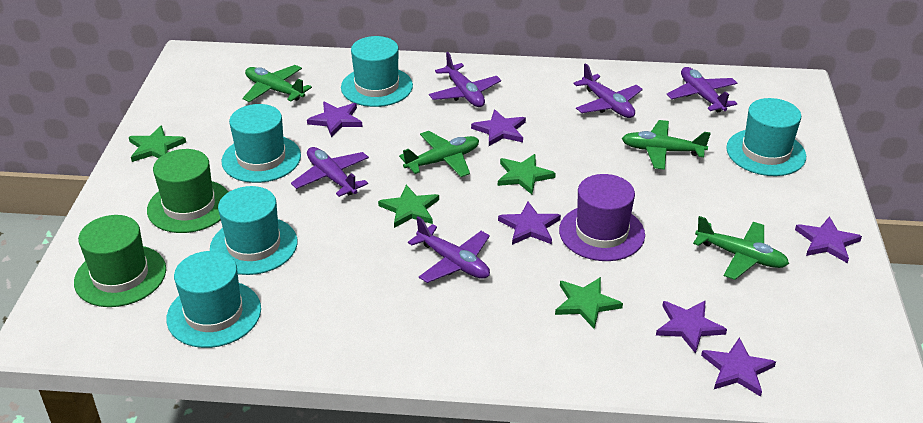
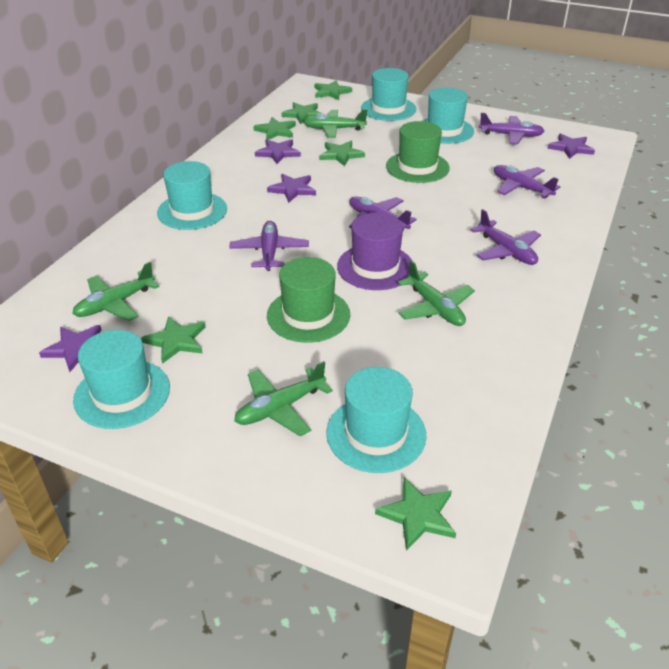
green star: 4 -> 6
purple star: 6 -> 4

